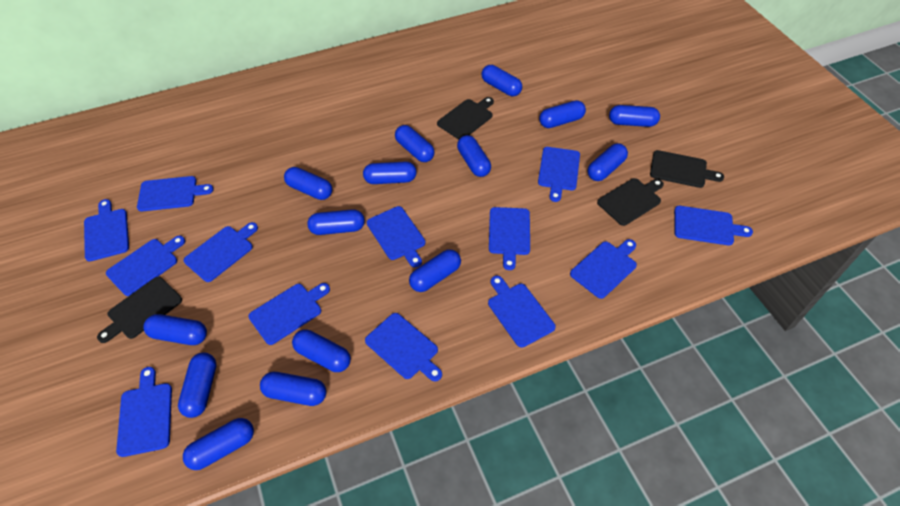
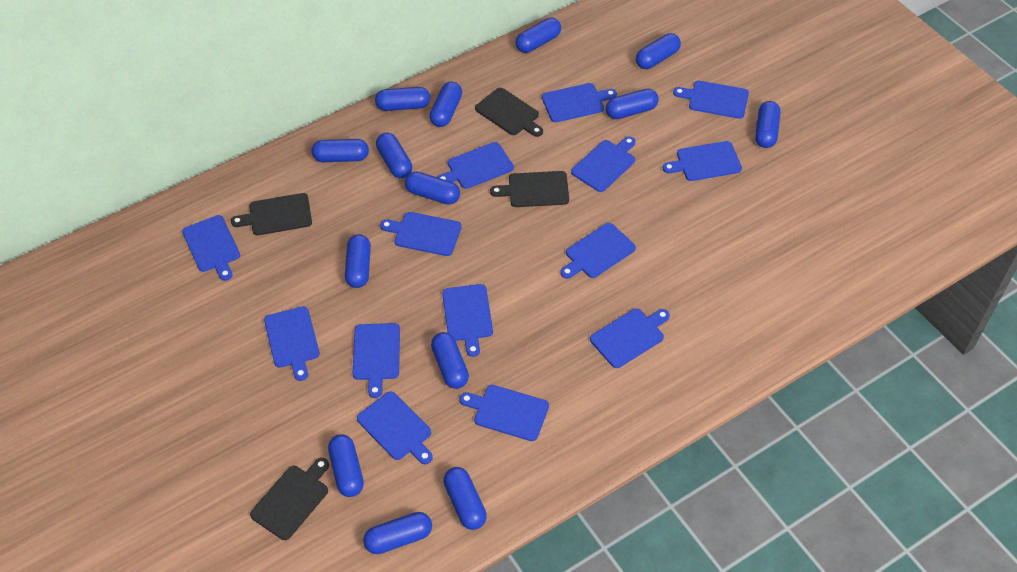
blue capsule: 15 -> 14
blue cutting board: 13 -> 14

